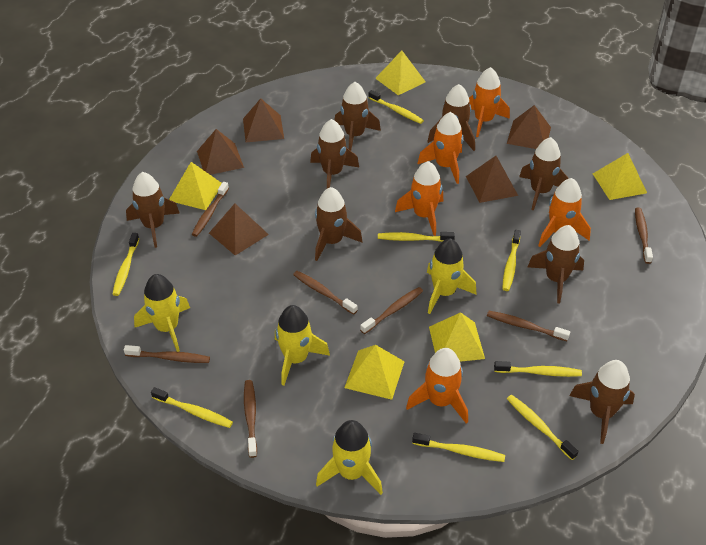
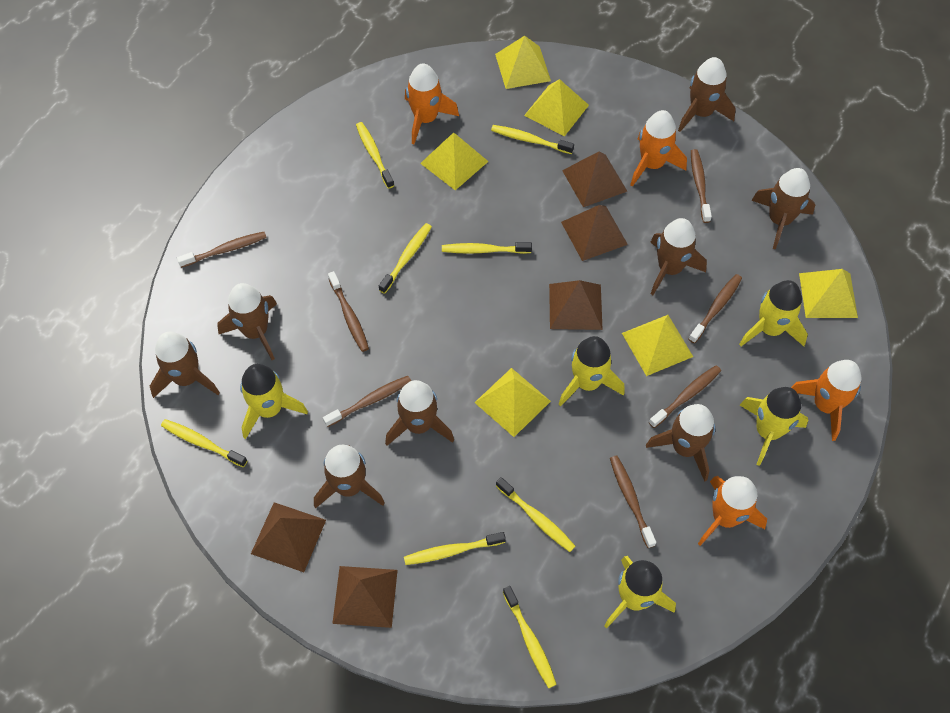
orange rocket: 5 -> 4
yellow pyramid: 5 -> 6
yellow rocket: 4 -> 5

